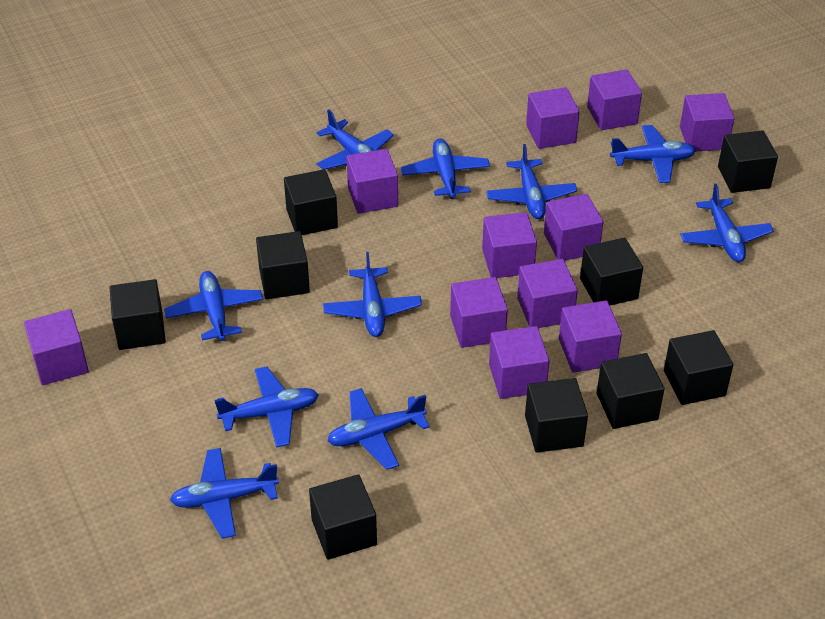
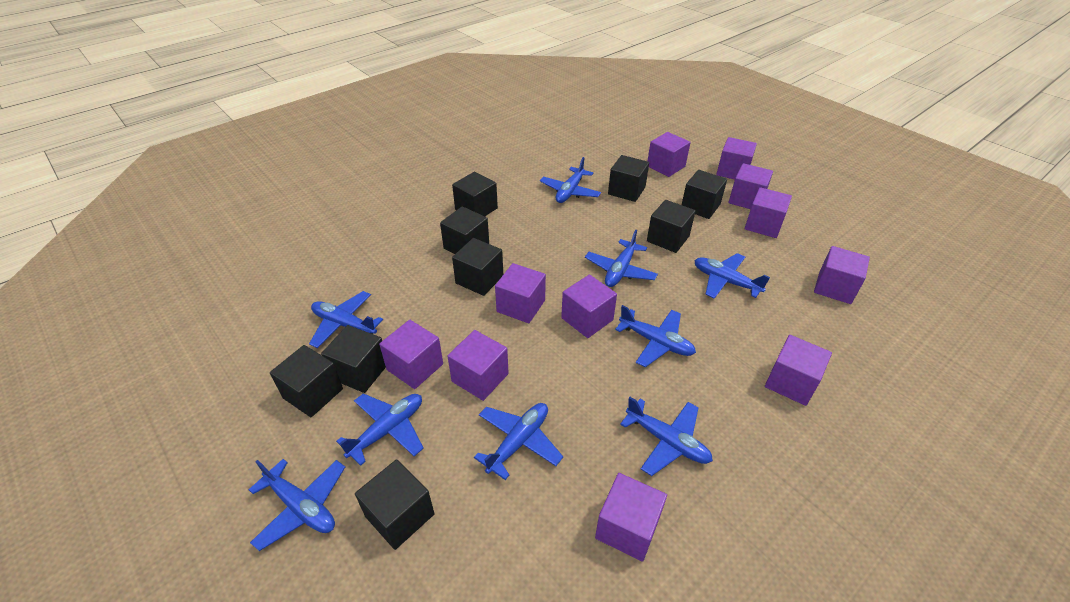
blue plane: 10 -> 9

